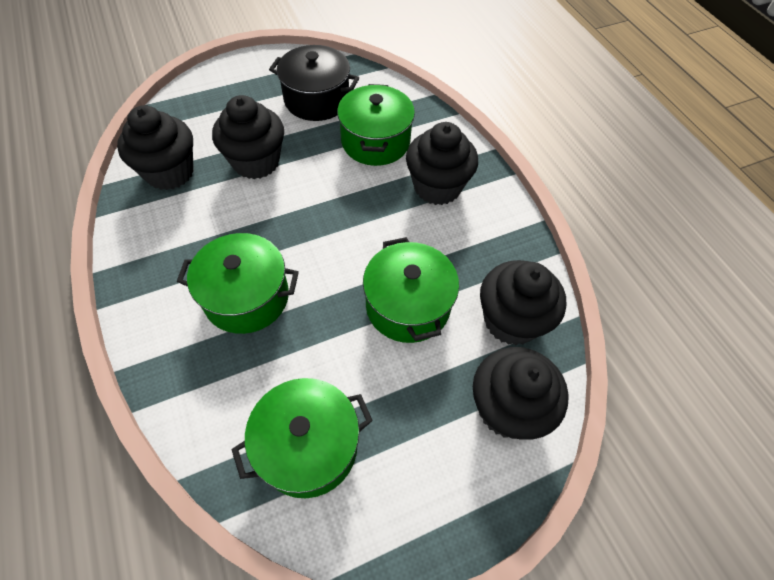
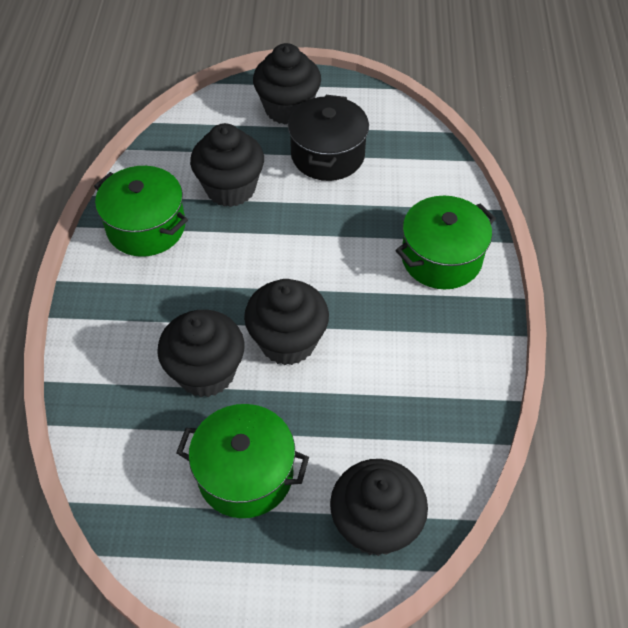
green pot: 4 -> 3

